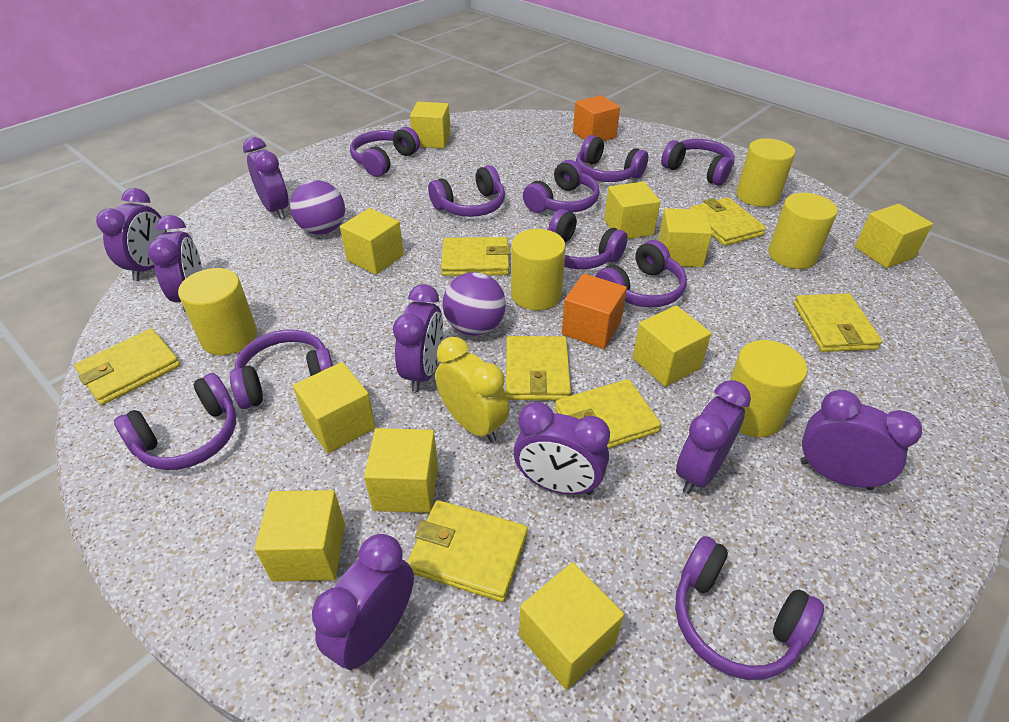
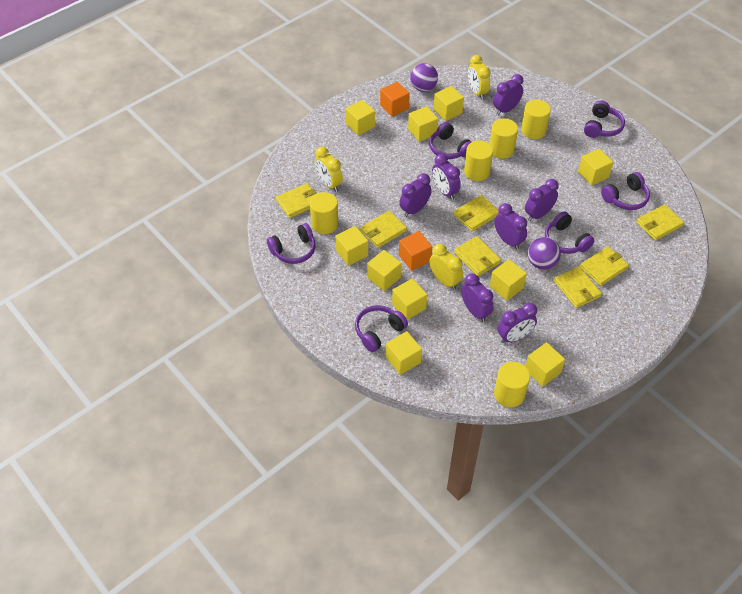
purple clock: 8 -> 7
purple headphones: 10 -> 6
yellow clock: 1 -> 3

